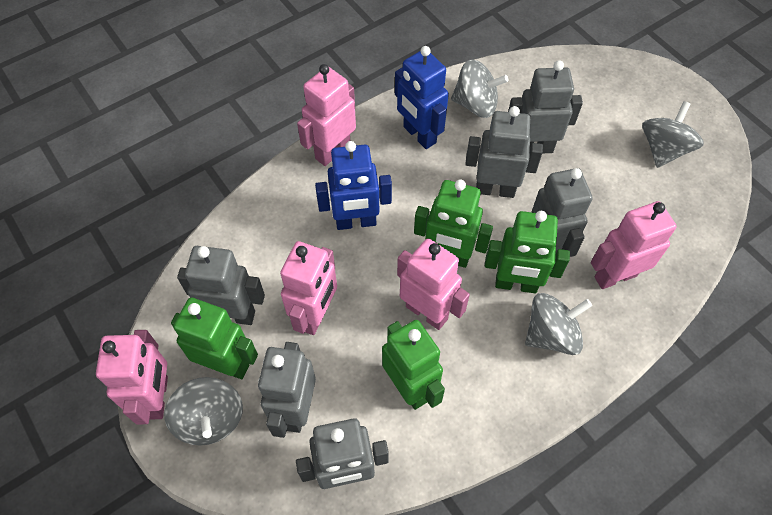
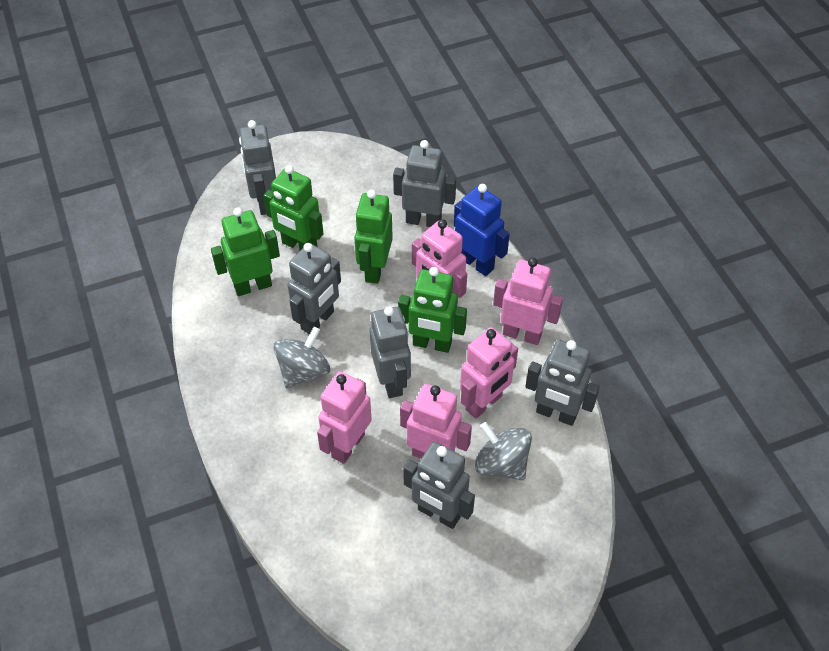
blue robot: 2 -> 1
grey spinning top: 4 -> 2

